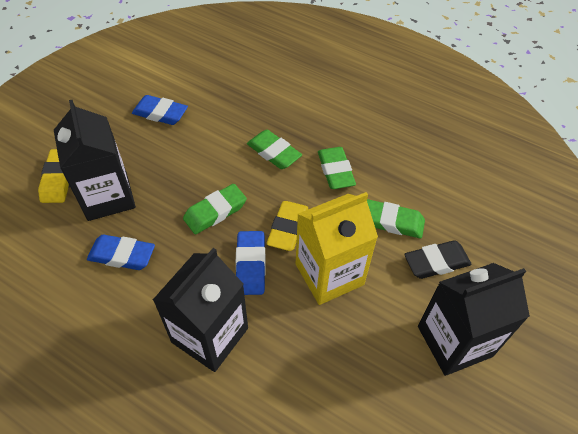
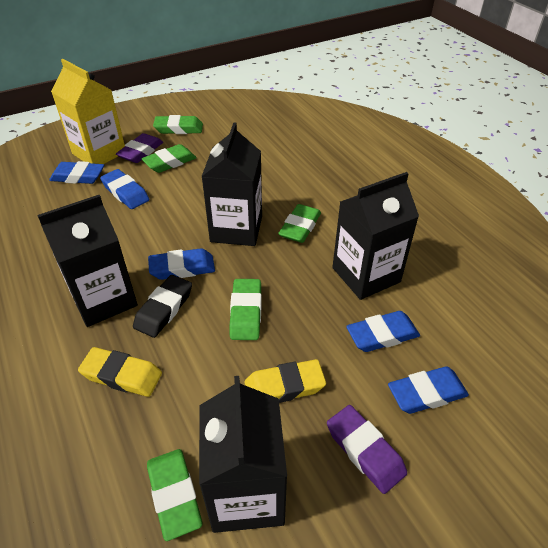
black carton: 3 -> 4
blue eraser: 3 -> 5
green eraser: 4 -> 5
purple eraser: 0 -> 2

